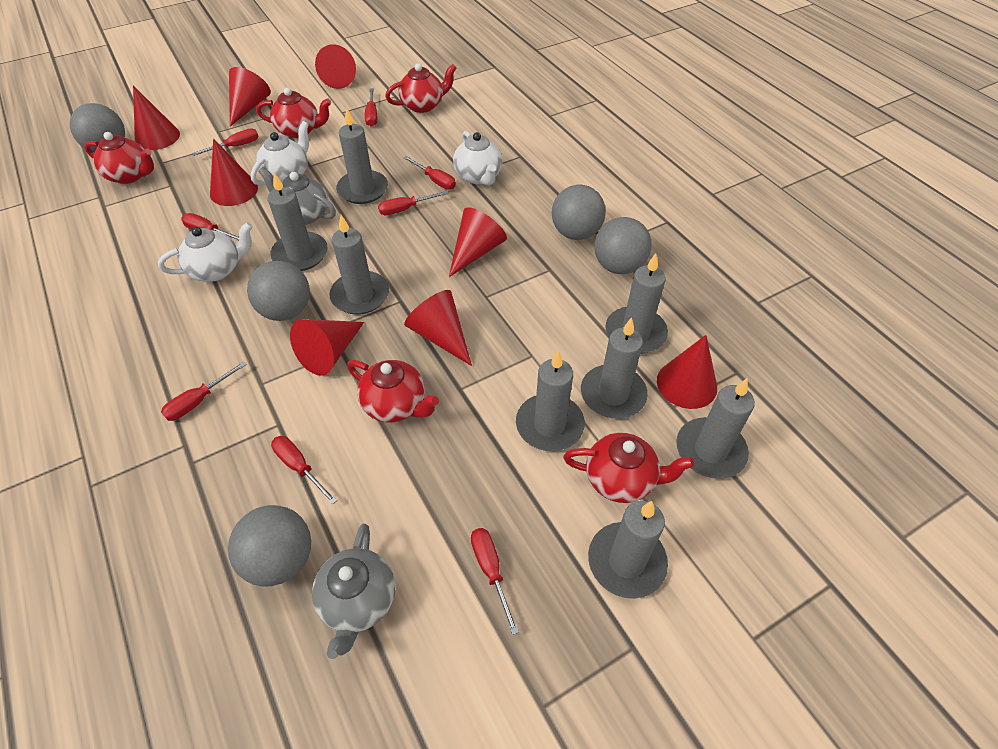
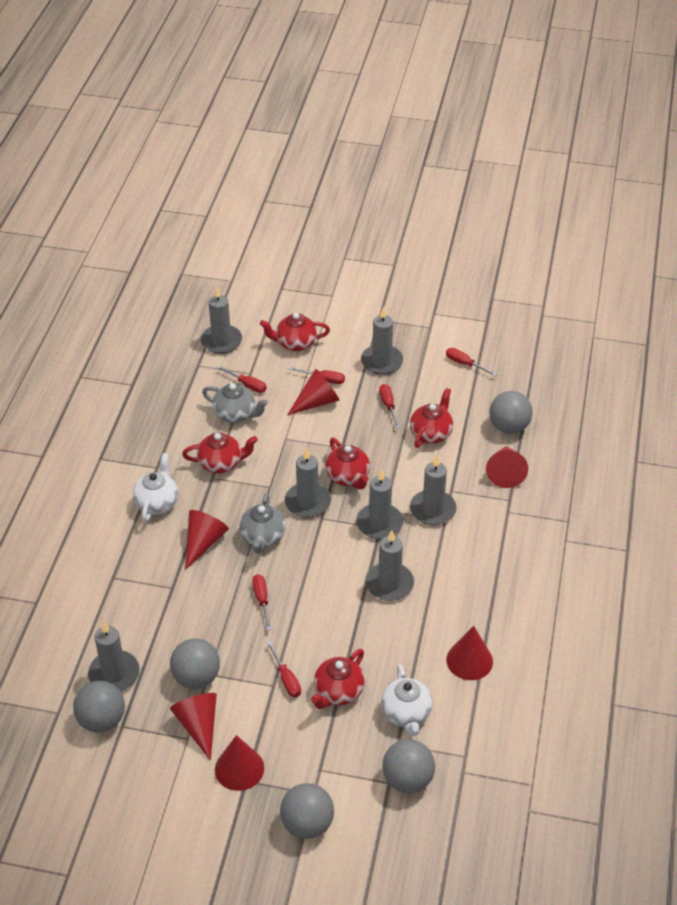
grey candle: 8 -> 7
red cone: 8 -> 6
red screwdriver: 8 -> 6
white teapot: 3 -> 2

